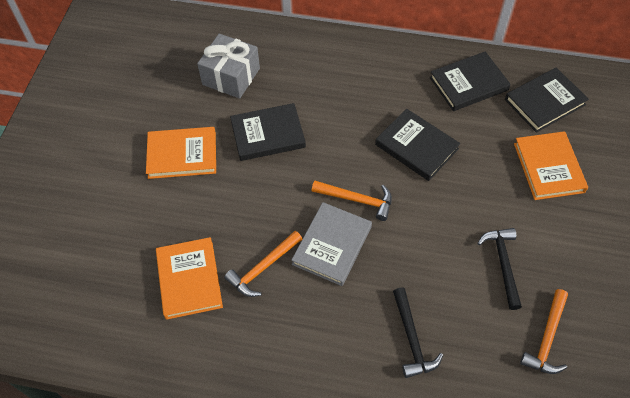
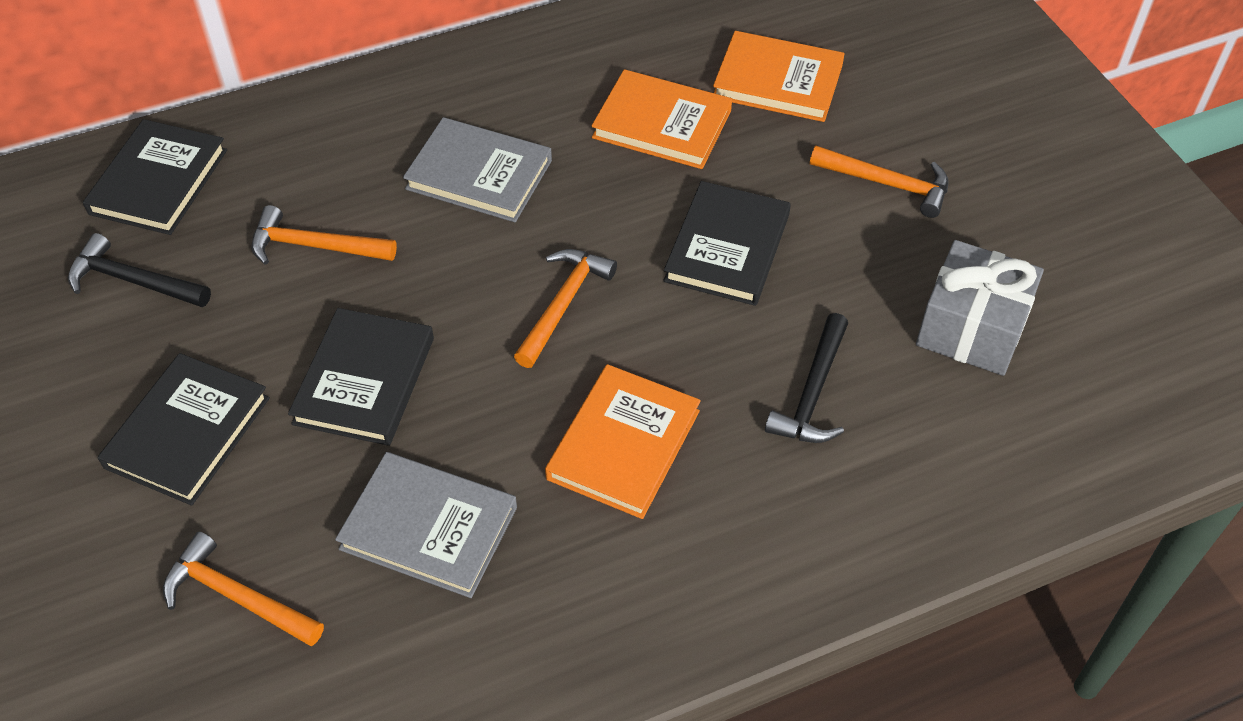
grey book: 1 -> 2
orange hammer: 3 -> 4

